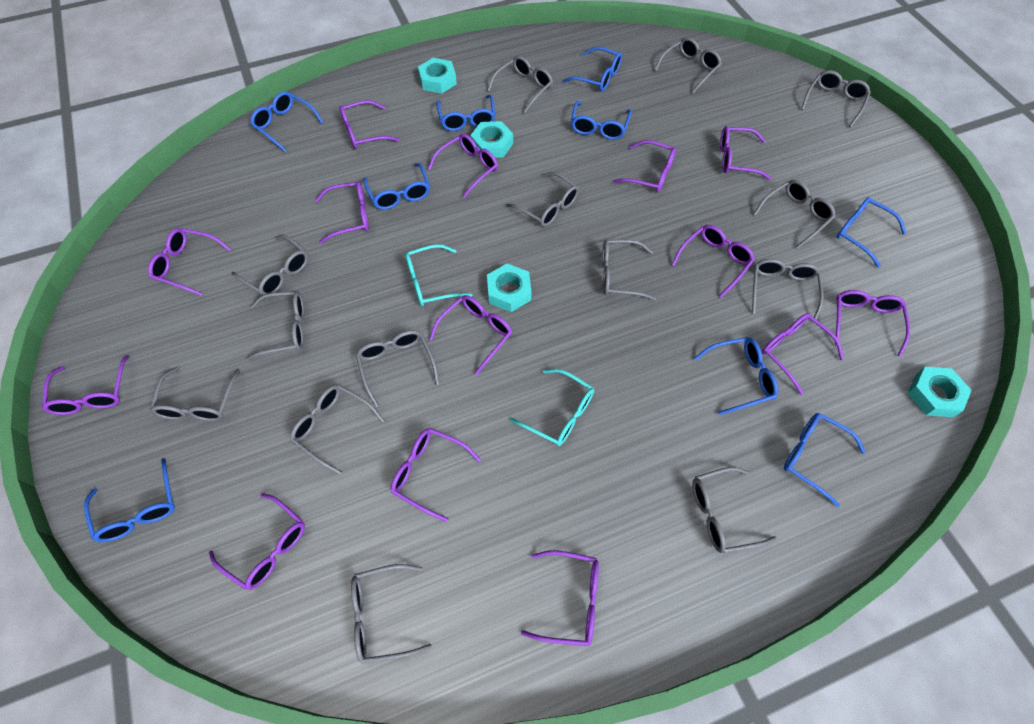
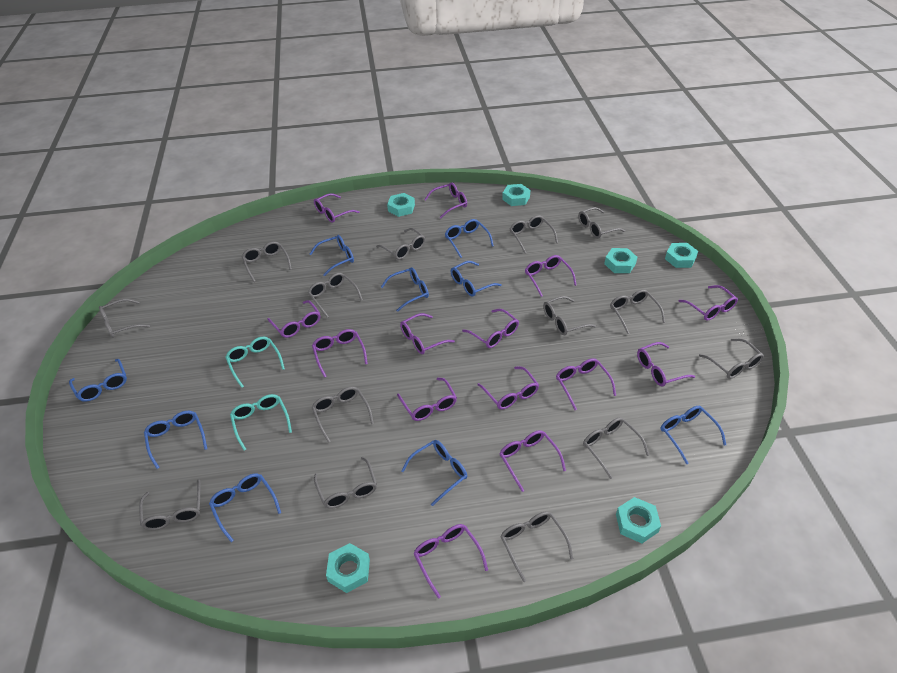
turquoise nut: 4 -> 6

